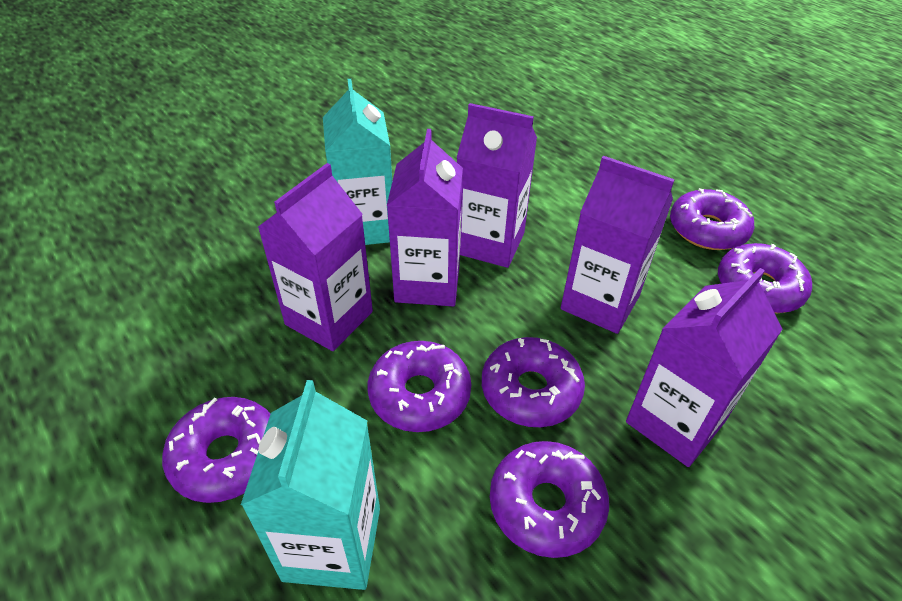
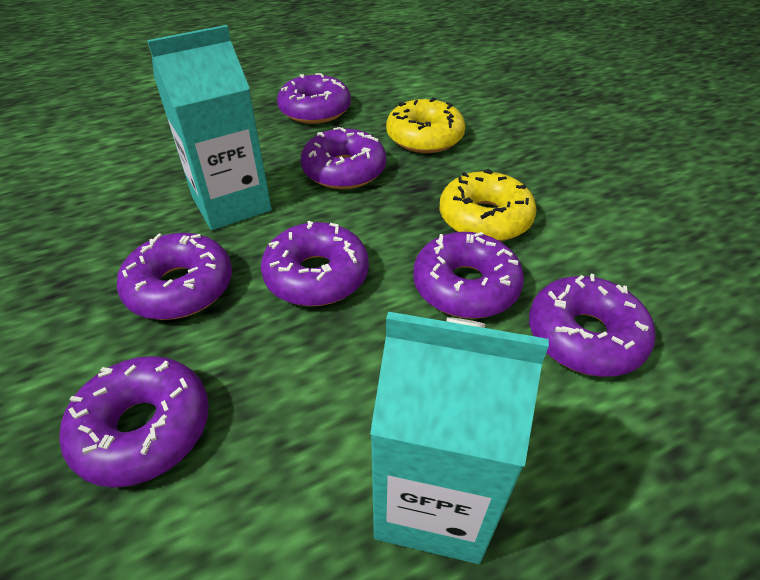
purple carton: 5 -> 0
purple donut: 6 -> 7
yellow donut: 0 -> 2

